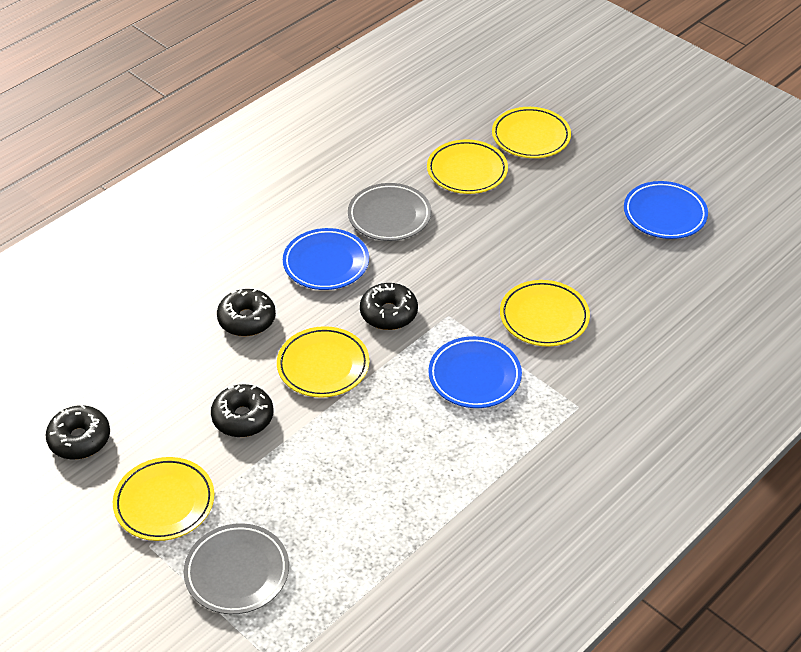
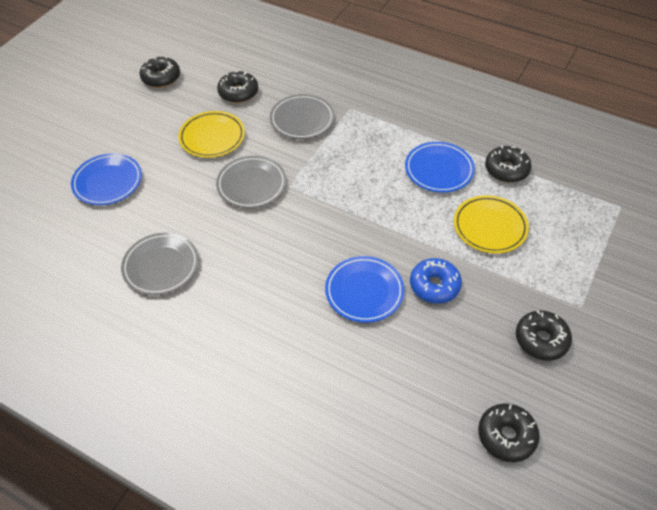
black donut: 4 -> 5
blue donut: 0 -> 1
grey plate: 2 -> 3
yellow plate: 5 -> 2

